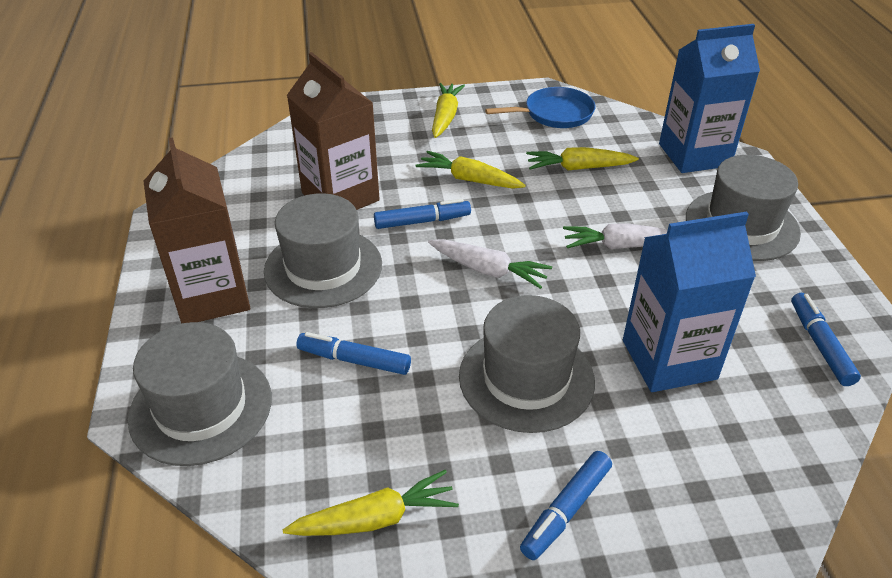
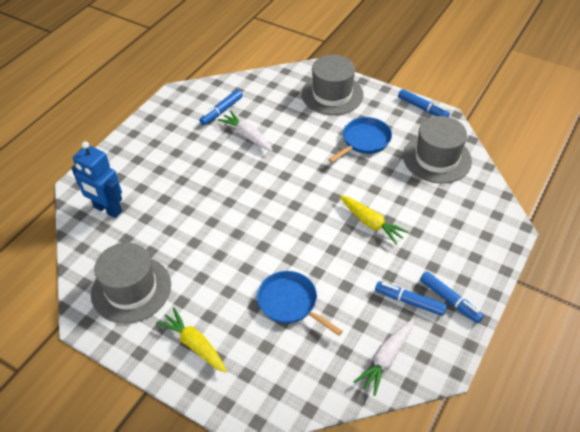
blue carton: 2 -> 0
blue pan: 1 -> 2
blue robot: 0 -> 1
brown carton: 2 -> 0
grey hat: 4 -> 3
yellow carrot: 4 -> 2

